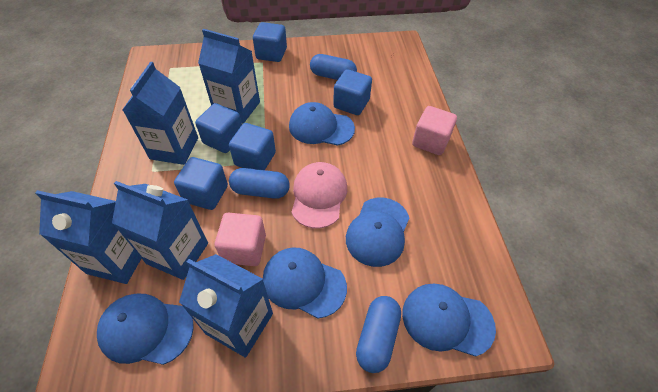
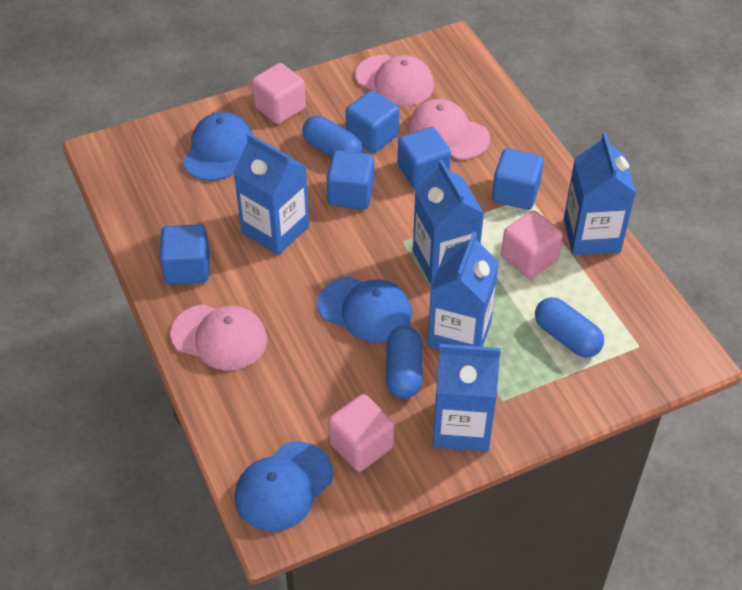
blue cap: 5 -> 3
pink cap: 1 -> 3
pink cube: 2 -> 3

